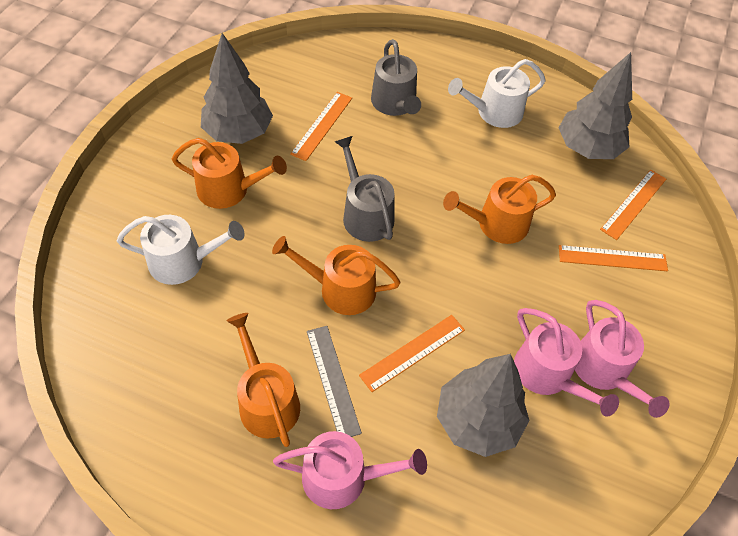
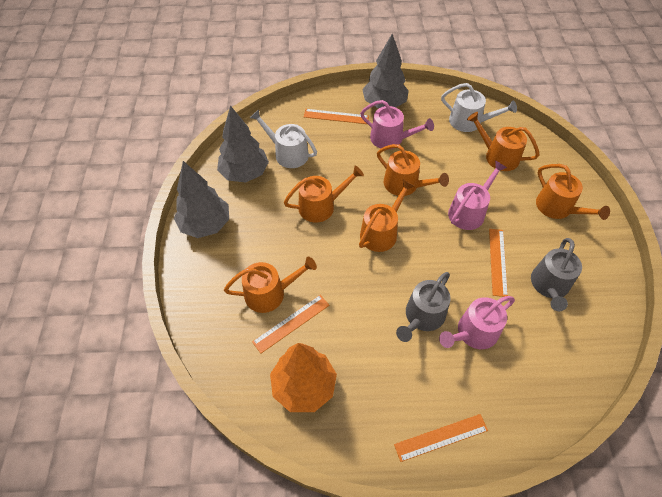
grey ruler: 1 -> 0
orange tree: 0 -> 1
orange watering can: 4 -> 6

